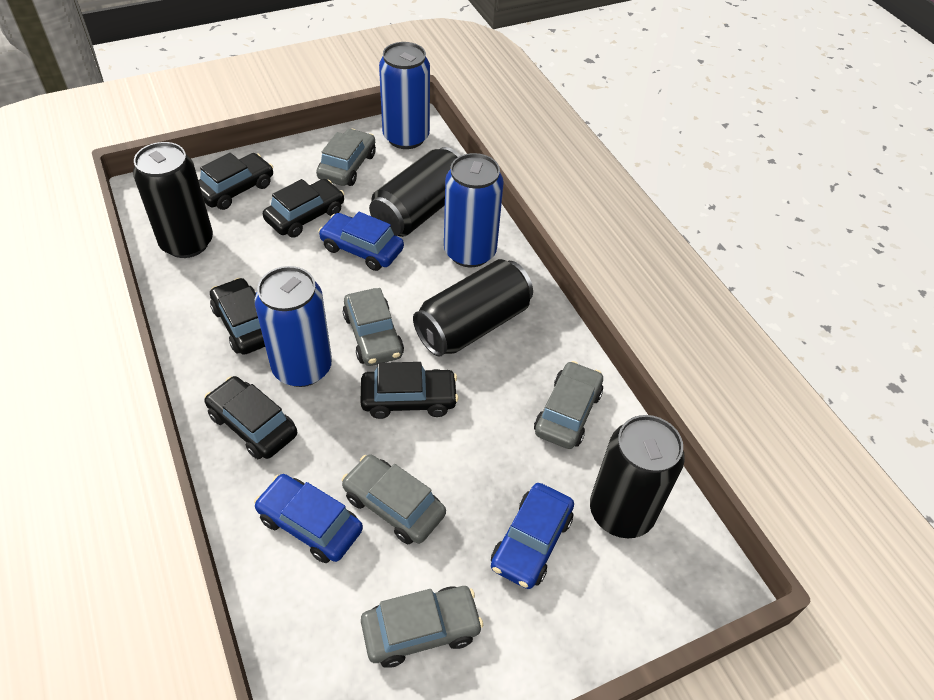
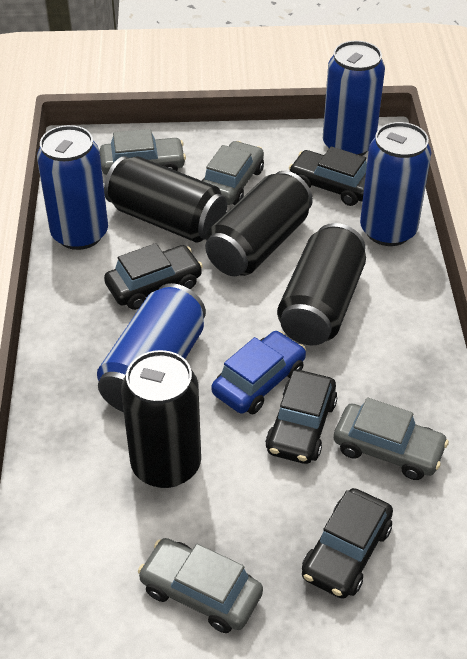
black car: 5 -> 4
blue can: 3 -> 4
blue car: 3 -> 1
grey car: 5 -> 4

